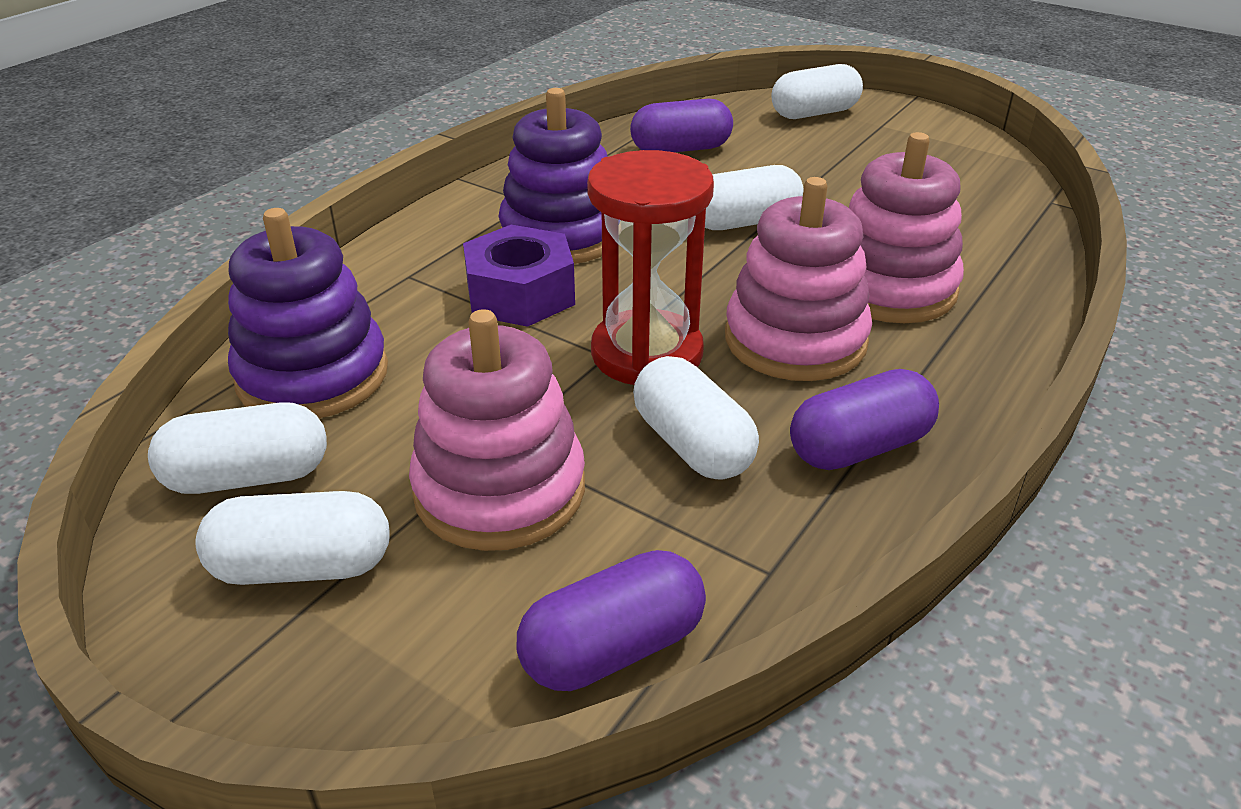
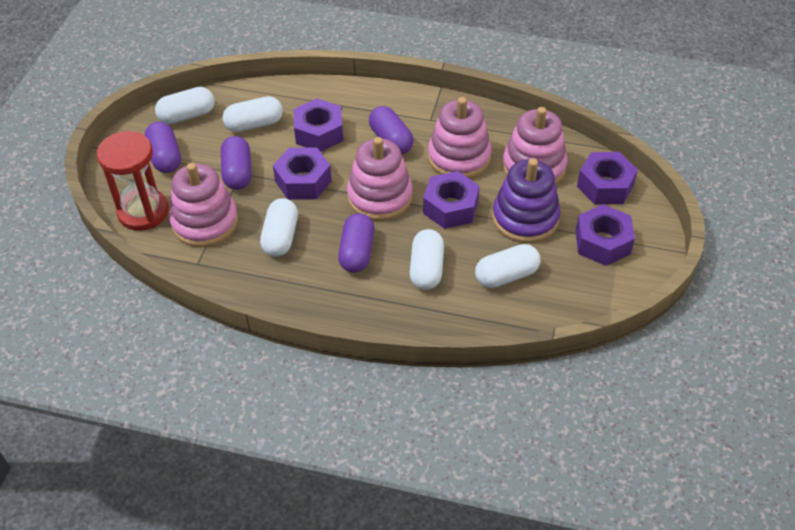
pink stacking toy: 3 -> 4
purple capsule: 3 -> 4
purple nut: 1 -> 5
purple stacking toy: 2 -> 1

